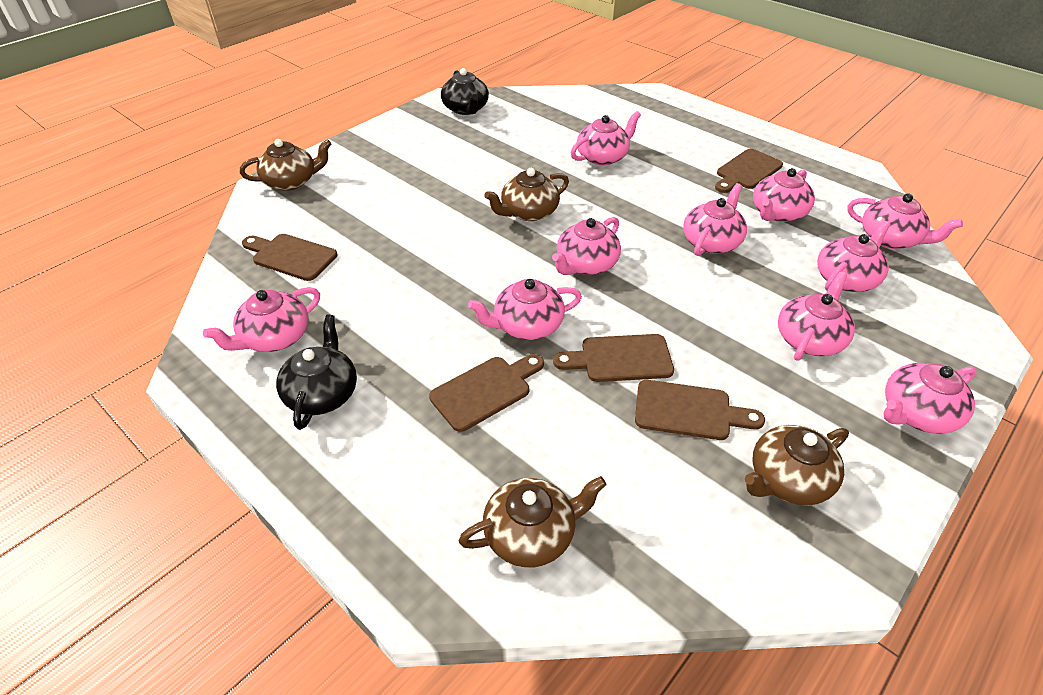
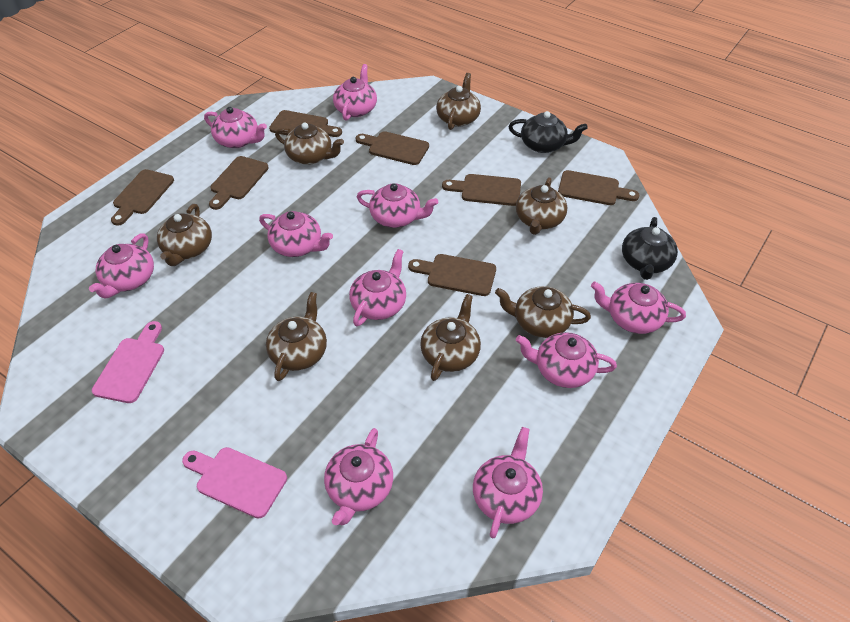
brown cutting board: 5 -> 7
brown teapot: 4 -> 7
pink cutting board: 0 -> 2

